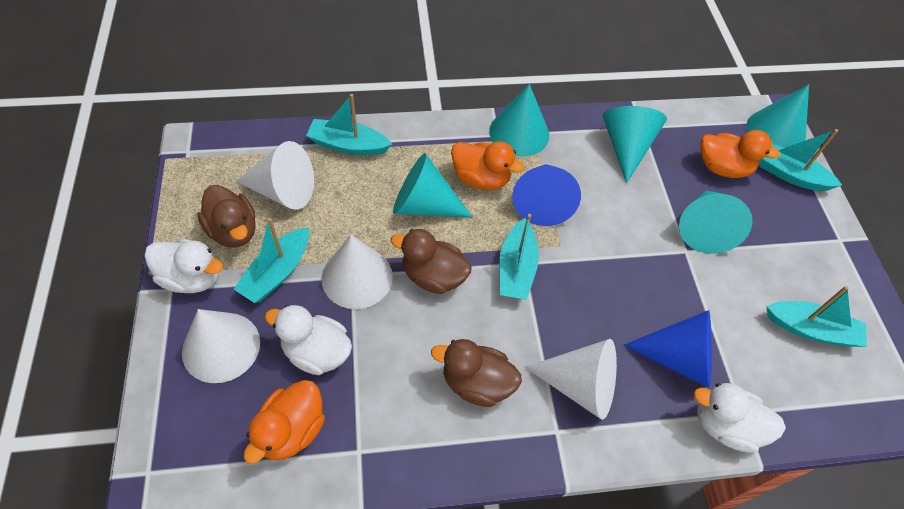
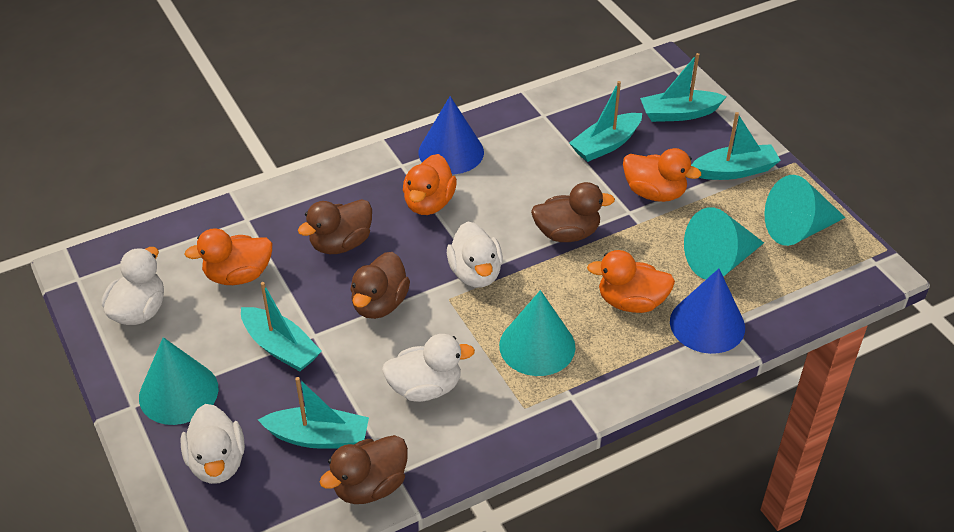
brown duck: 3 -> 4
orange duck: 3 -> 4
turquoise cone: 5 -> 4
white cone: 4 -> 0
white duck: 3 -> 4

